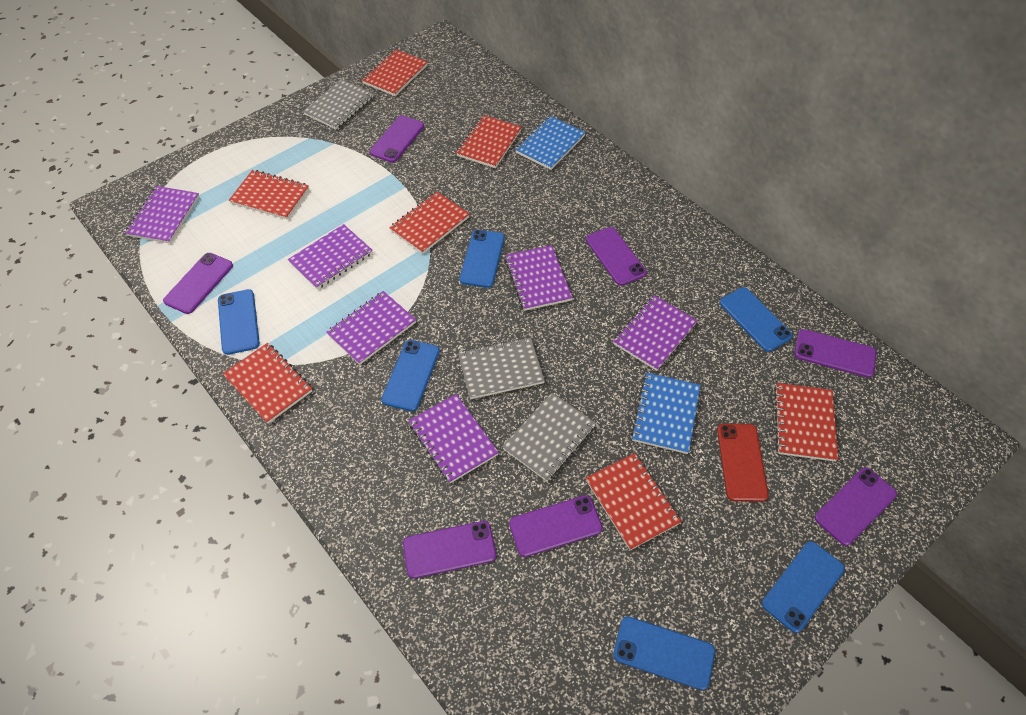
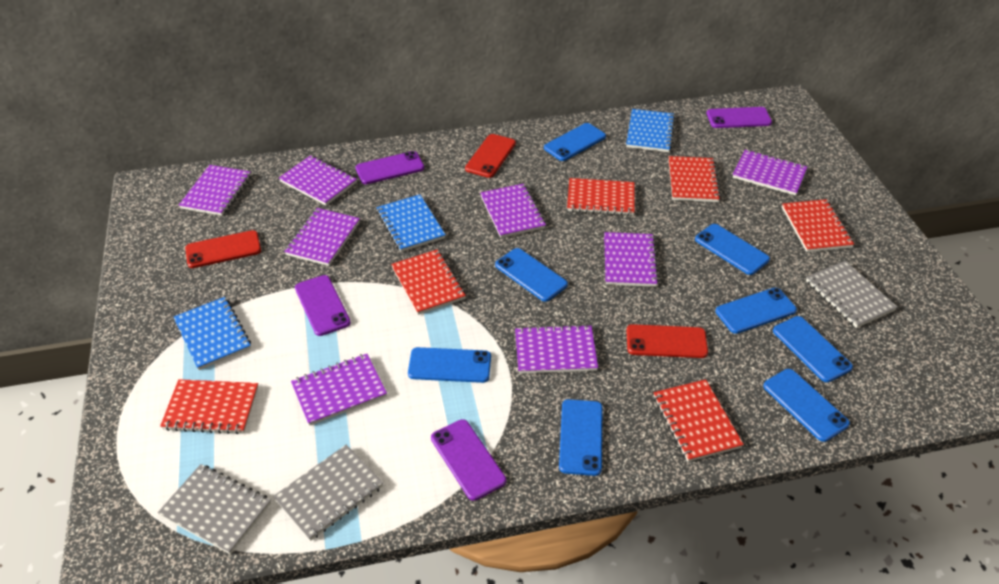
blue notebook: 2 -> 3
blue phone: 6 -> 8
purple notebook: 6 -> 8
purple phone: 7 -> 4
red notebook: 7 -> 6
red phone: 1 -> 3

